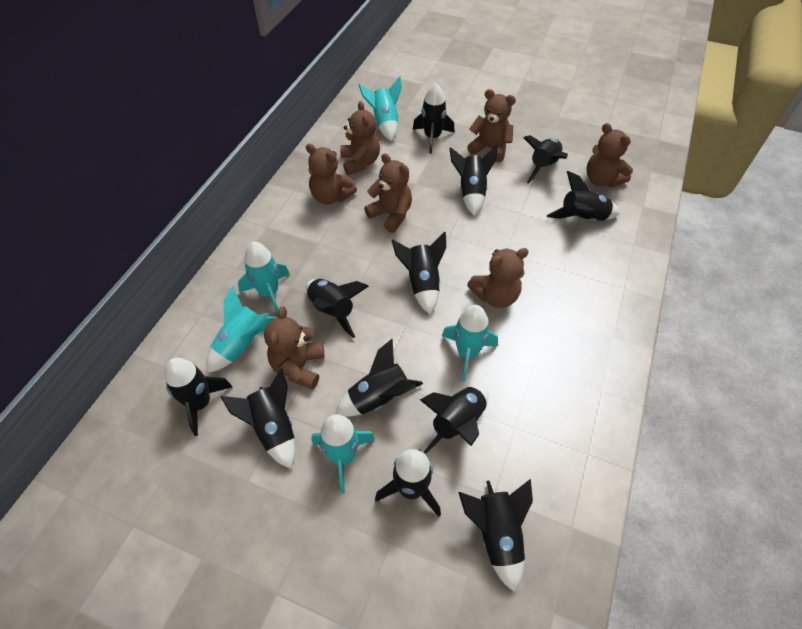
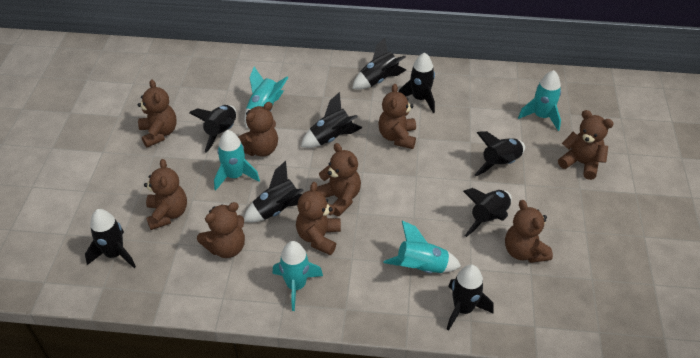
black rocket: 12 -> 9
brown teddy bear: 7 -> 9

